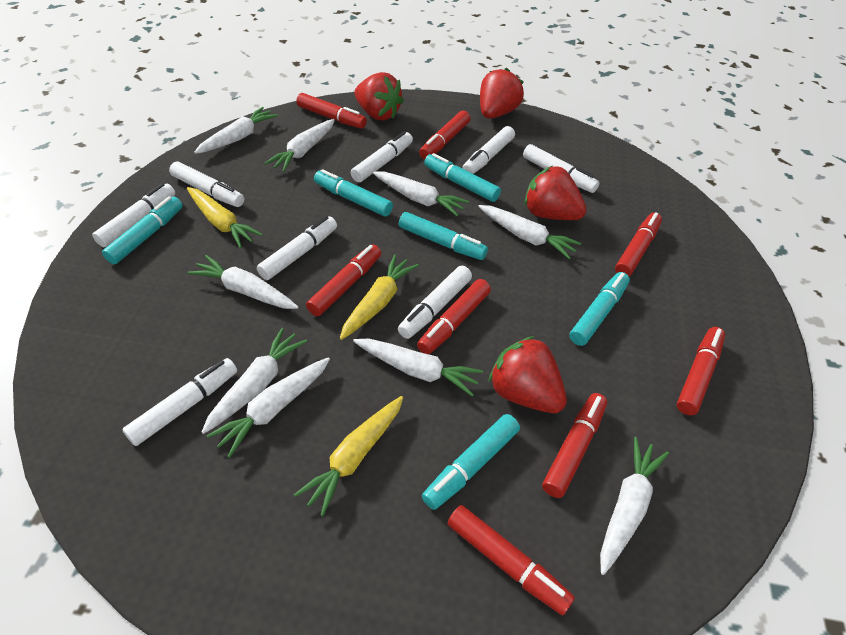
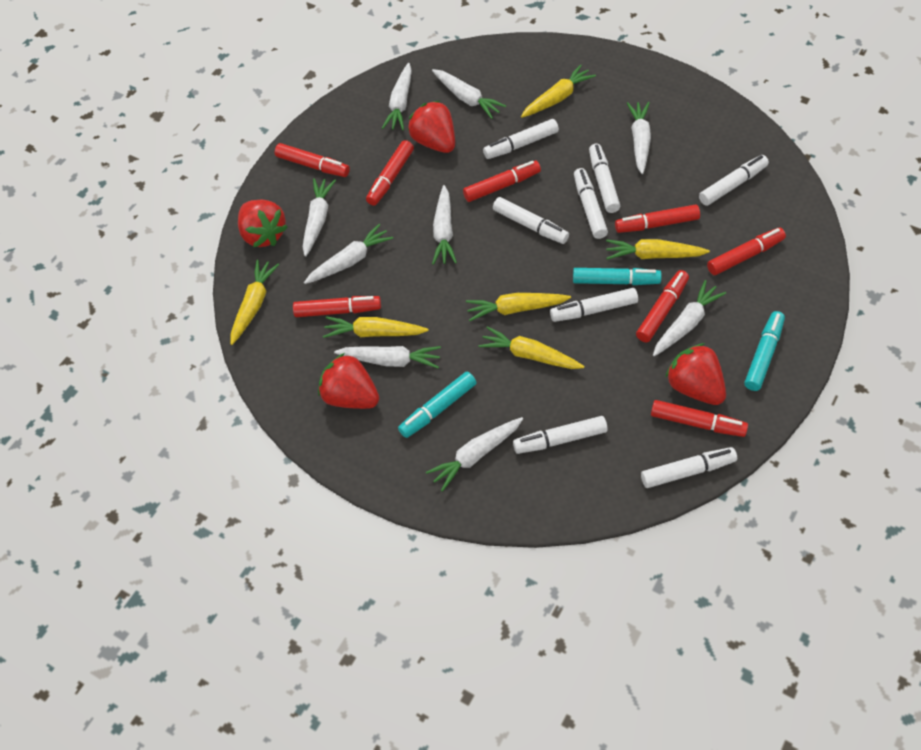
turquoise marker: 6 -> 3
yellow carrot: 3 -> 6

